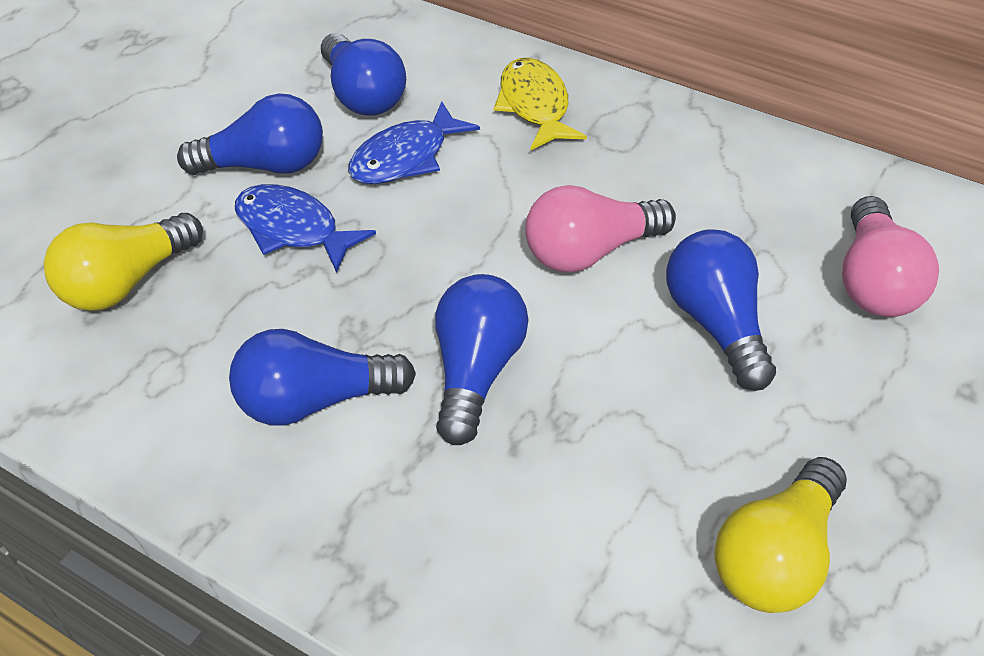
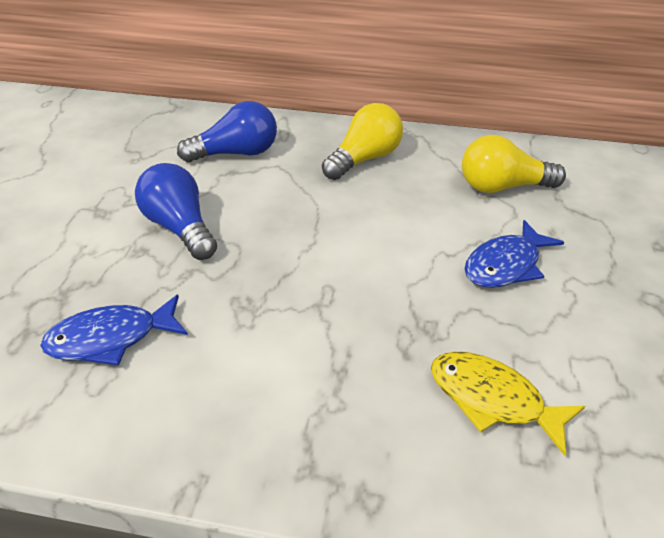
blue light bulb: 5 -> 2
pink light bulb: 2 -> 0

